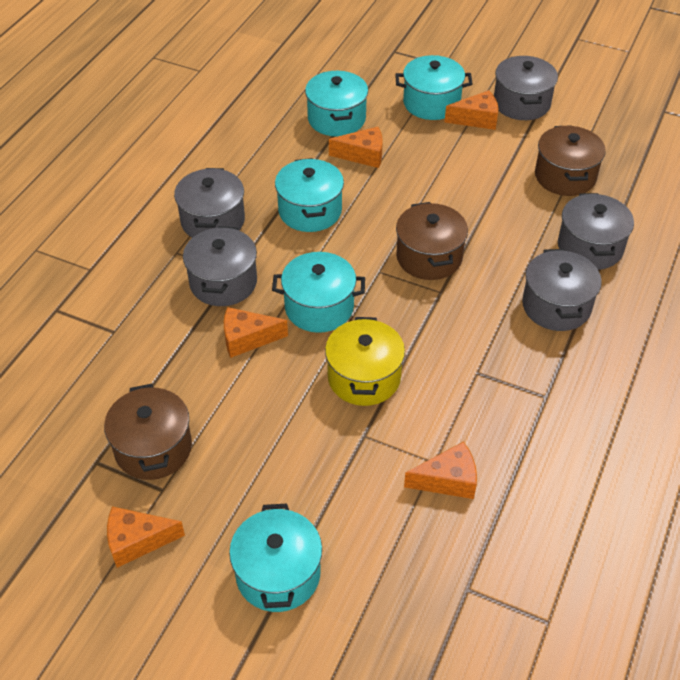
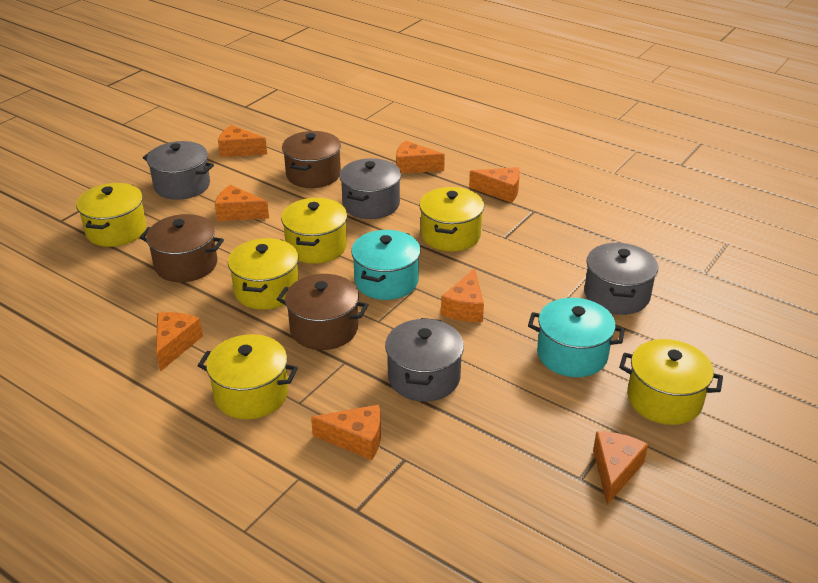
grey pot: 5 -> 4
orange cheese: 5 -> 8
turquoise pot: 5 -> 2
yellow pot: 1 -> 6

